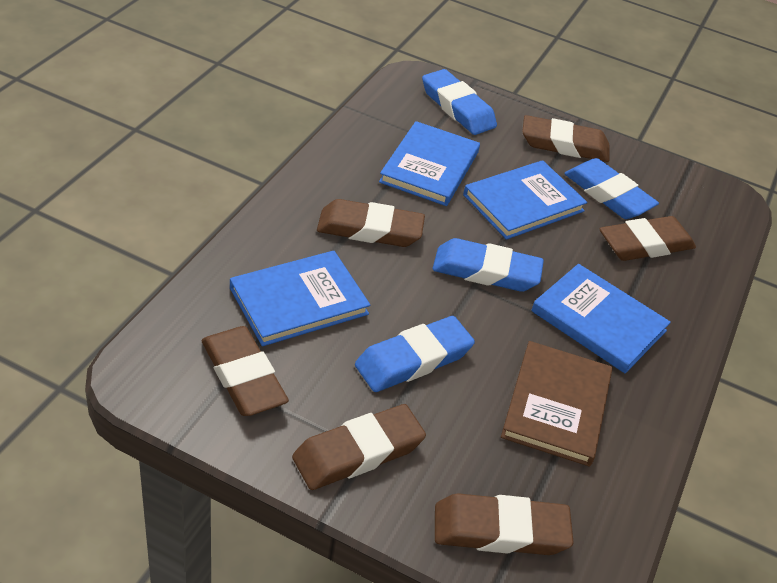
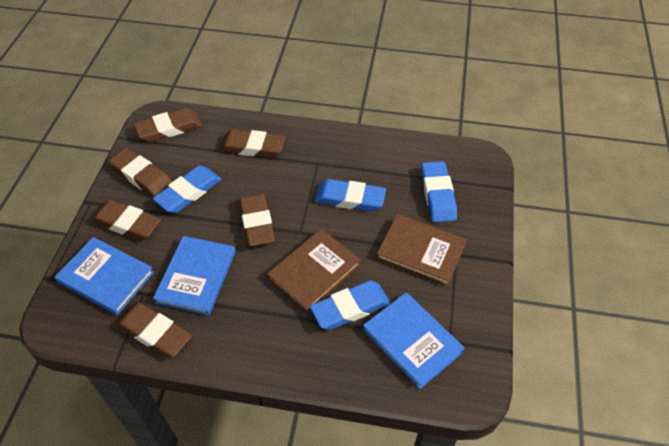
blue book: 4 -> 3
brown book: 1 -> 2

